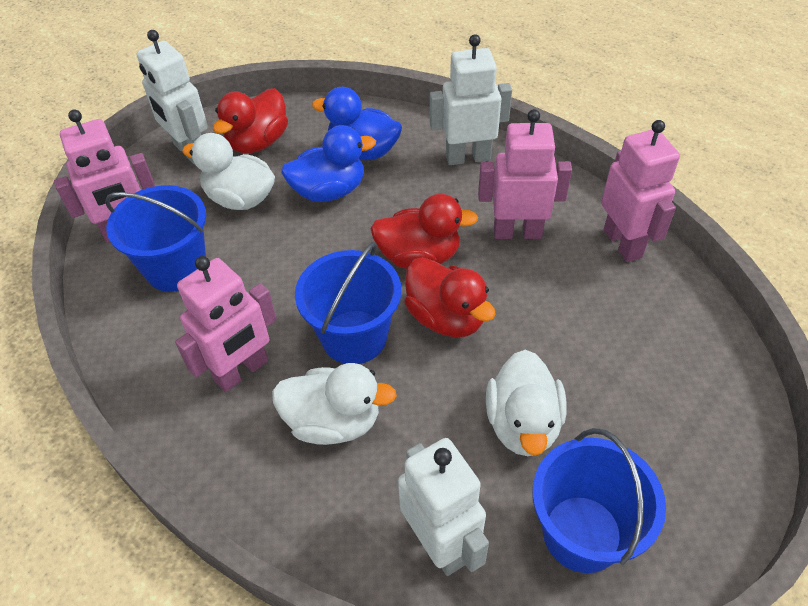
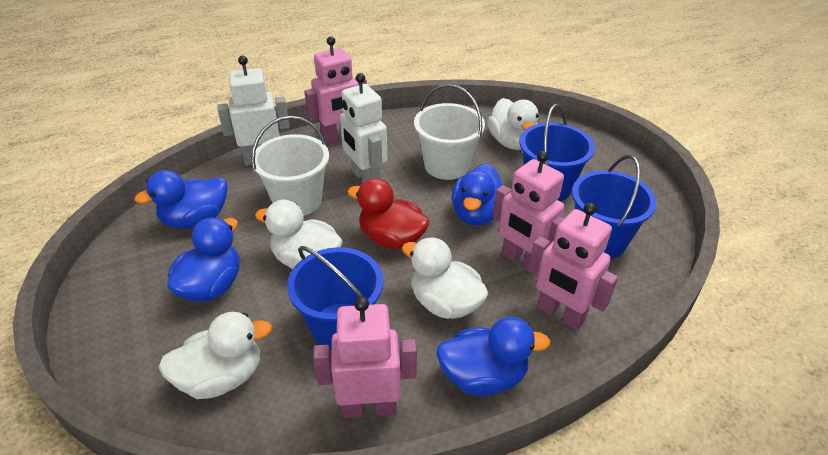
blue duck: 2 -> 4
red duck: 3 -> 1
white bucket: 0 -> 2
white duck: 3 -> 4
white robot: 3 -> 2

